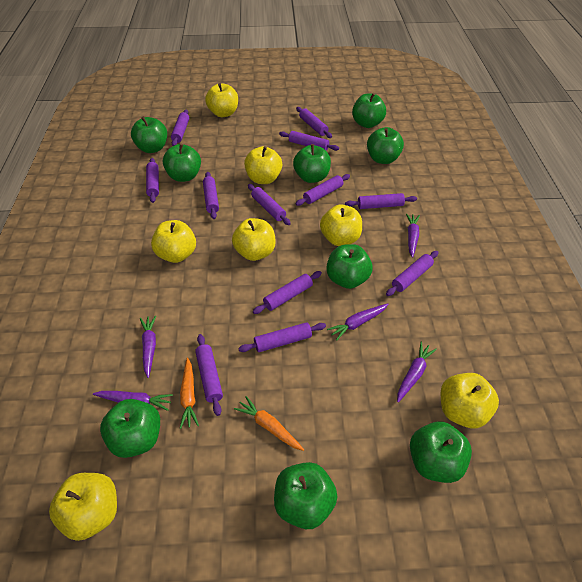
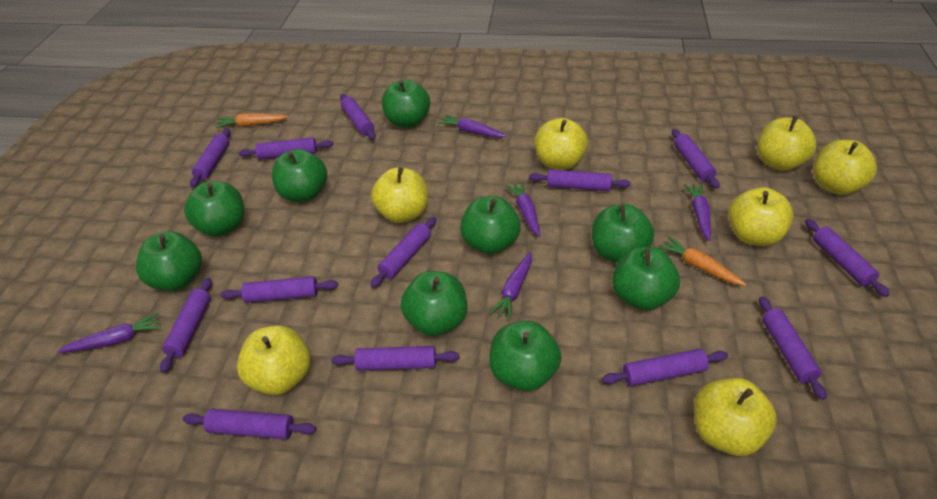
purple rolling pin: 12 -> 13

